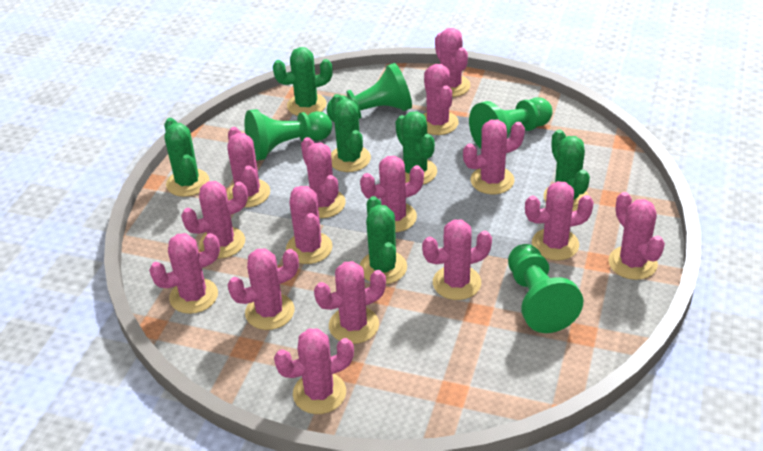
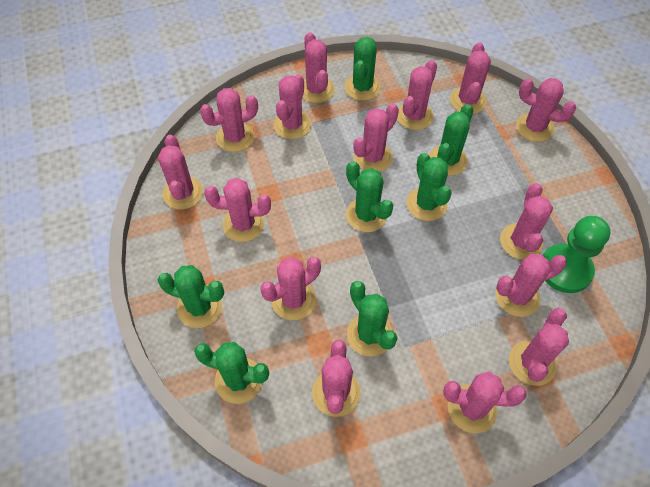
green cactus: 6 -> 7
green pawn: 4 -> 1

